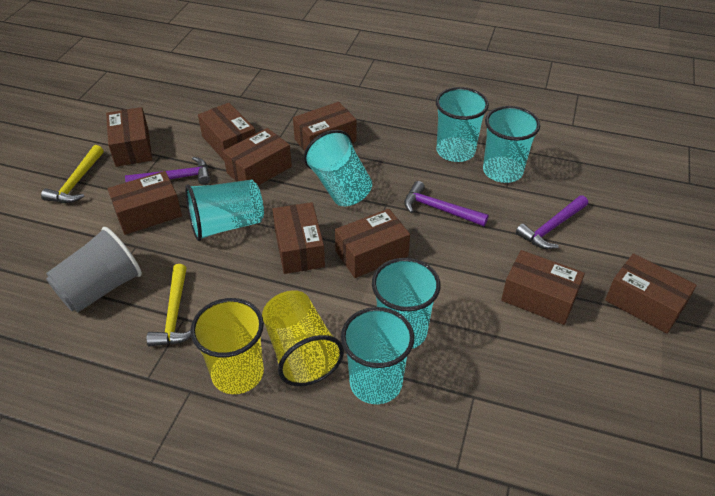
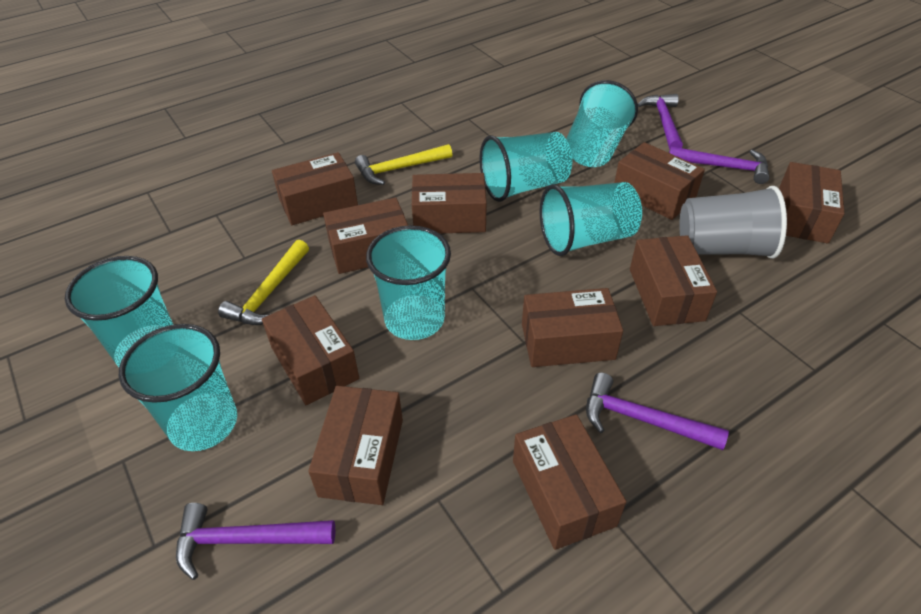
brown box: 9 -> 10
purple hammer: 3 -> 4
yellow cup: 2 -> 0

